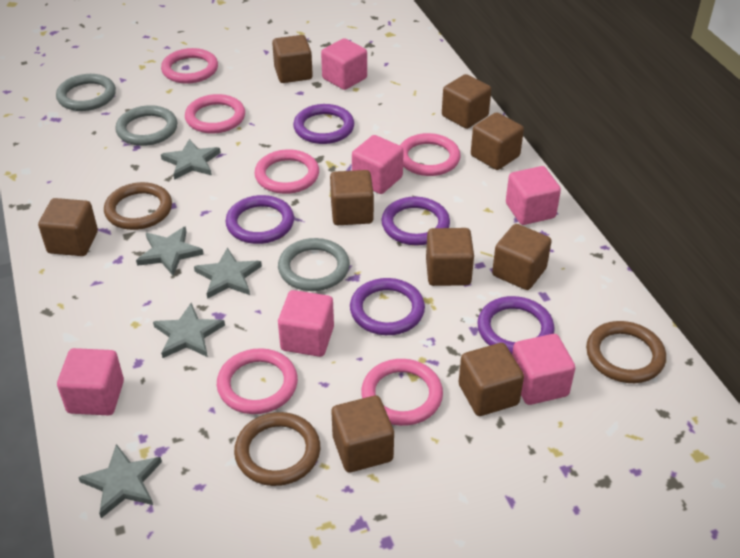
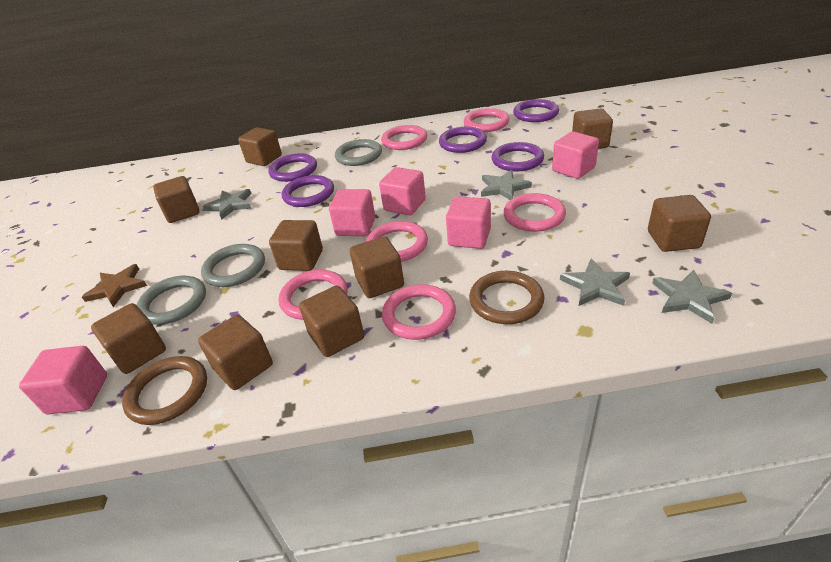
brown ring: 3 -> 2
brown star: 0 -> 1
grey star: 5 -> 4
pink cube: 6 -> 5

